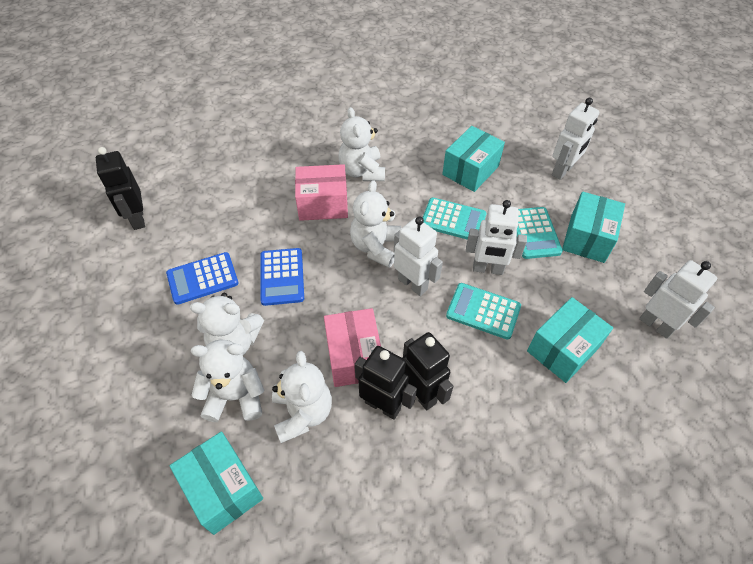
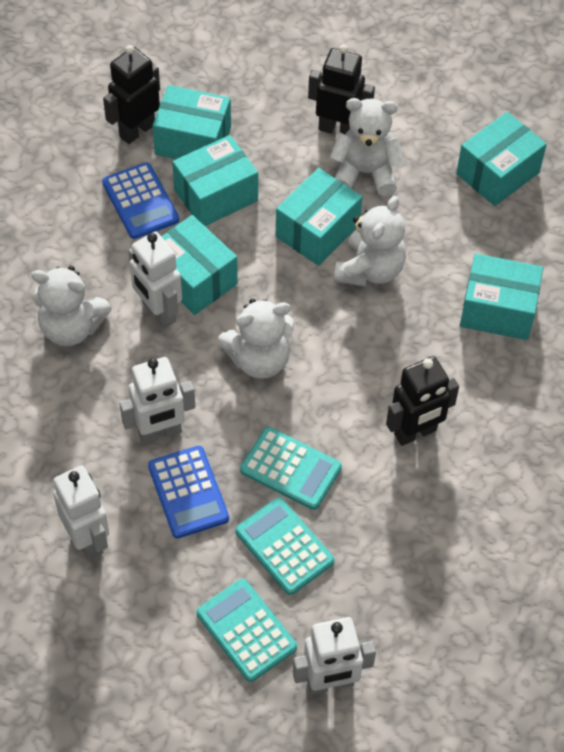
pink box: 2 -> 0
turquoise box: 4 -> 6
white teddy bear: 5 -> 4

